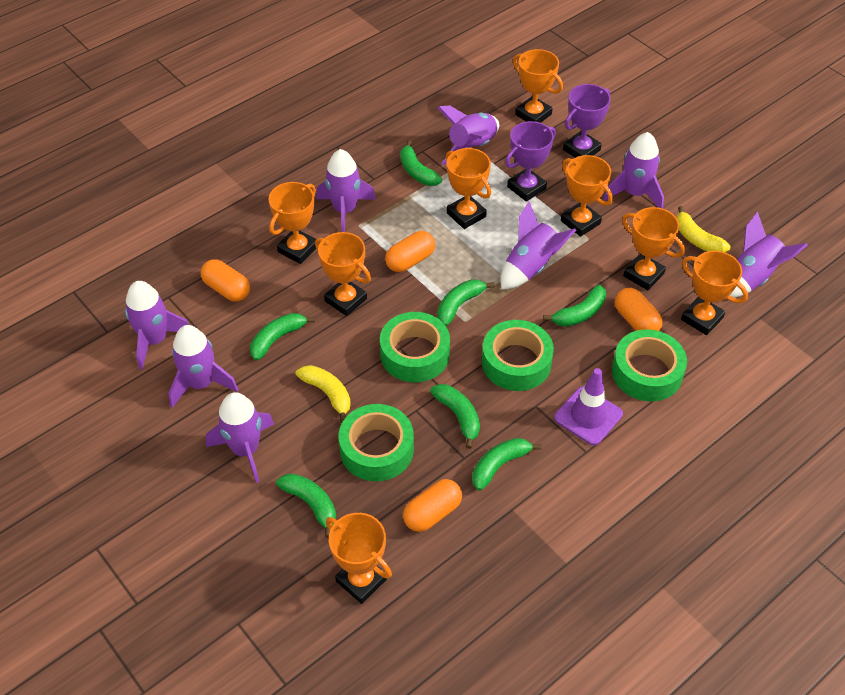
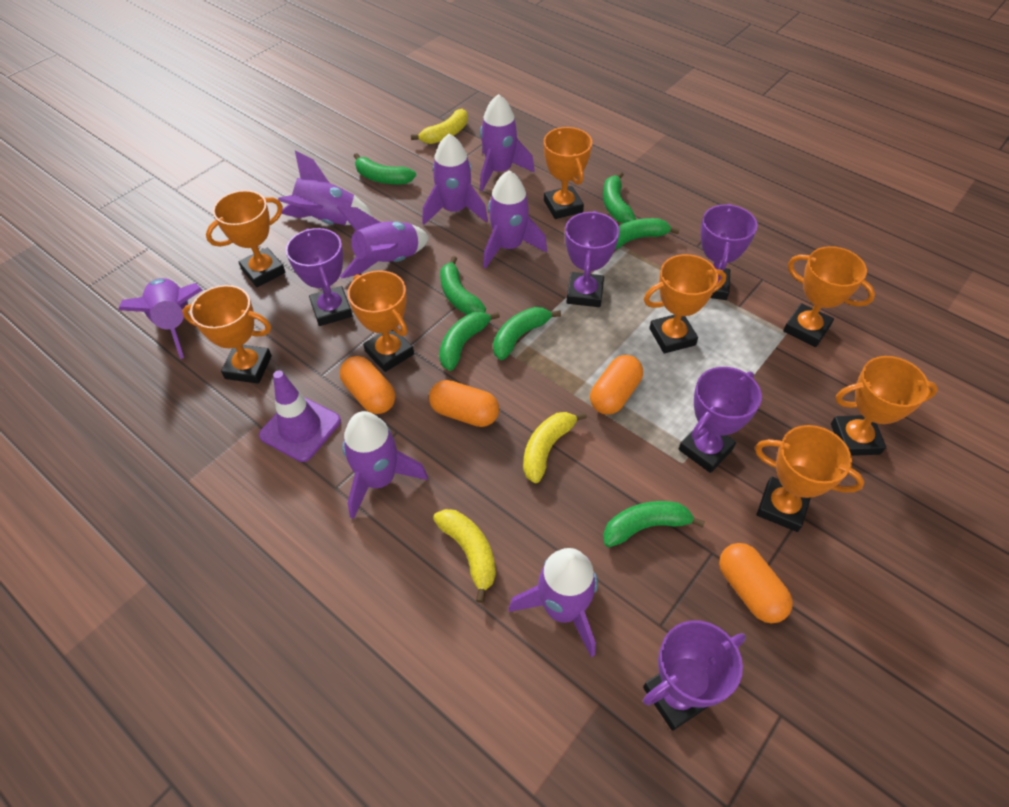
green tape: 4 -> 0
purple trophy: 2 -> 5
yellow banana: 2 -> 3

